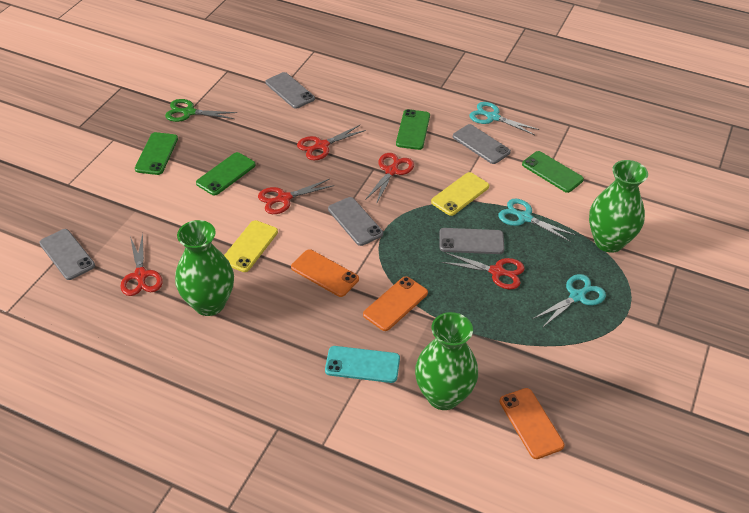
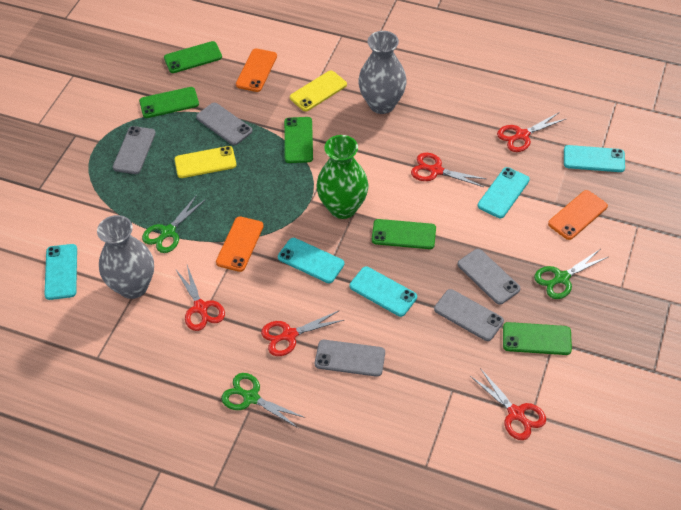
green phone: 4 -> 5
green scissors: 1 -> 3
green vase: 3 -> 1
grey vase: 0 -> 2
turquoise phone: 1 -> 5
turquoise scissors: 3 -> 0

